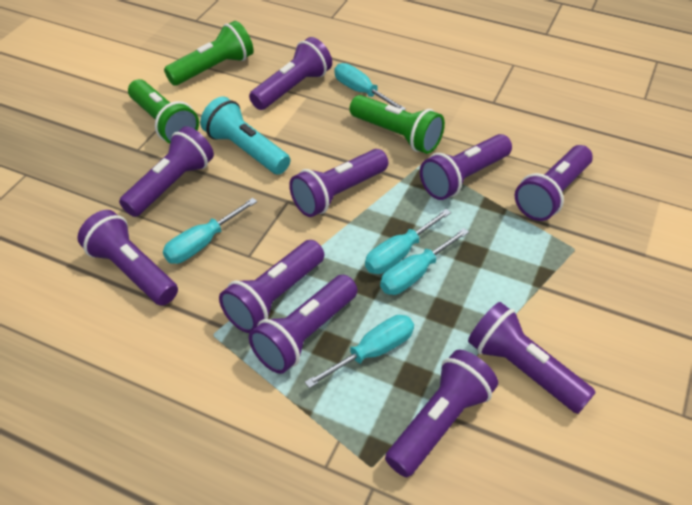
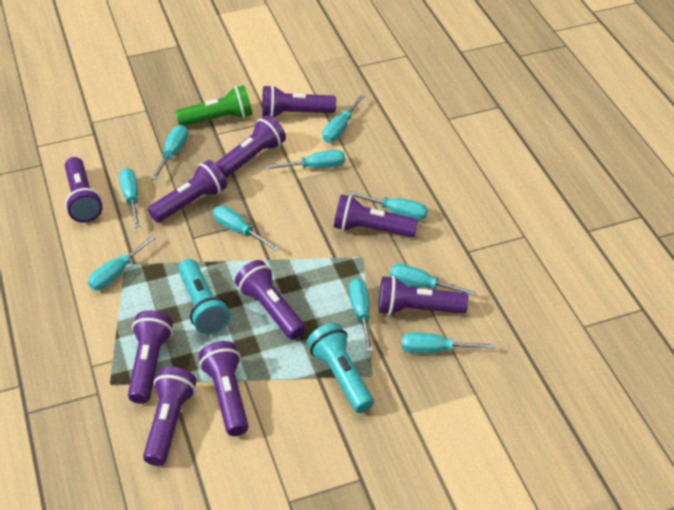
green flashlight: 3 -> 1
turquoise flashlight: 1 -> 2
turquoise screwdriver: 5 -> 10

